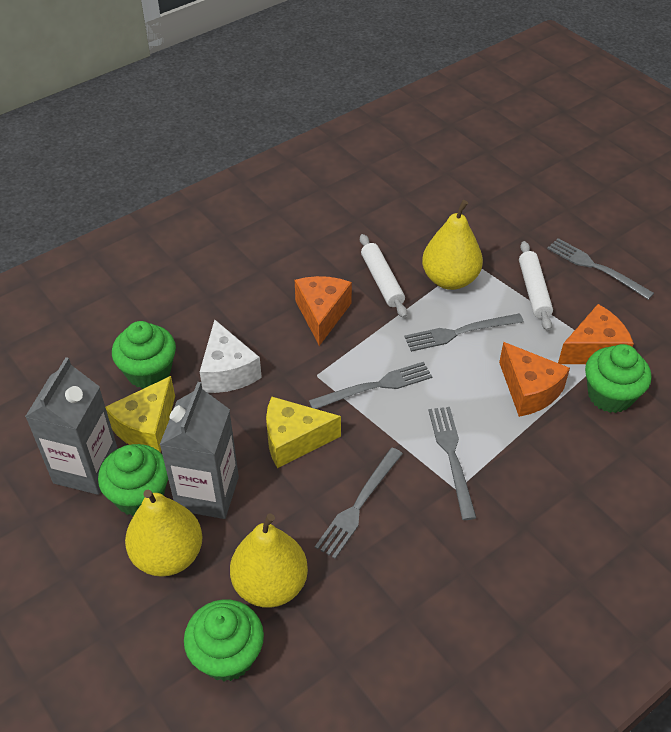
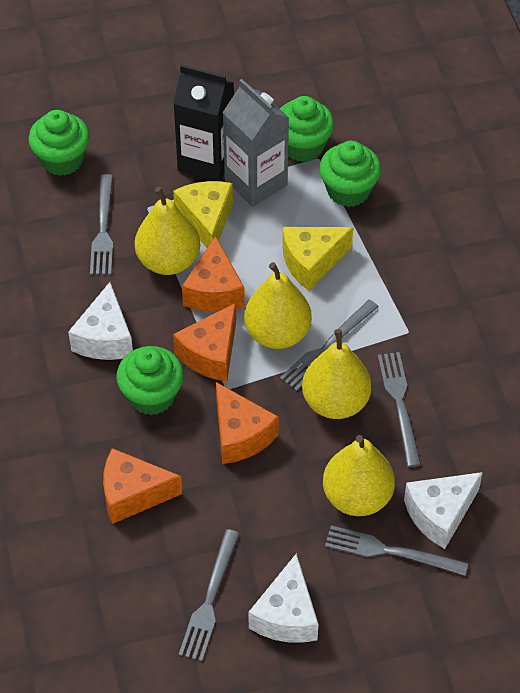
black carton: 0 -> 1
grey carton: 2 -> 1
orange cheese: 3 -> 4
white cheese: 1 -> 3
white rolling pin: 2 -> 0
yellow pear: 3 -> 4

